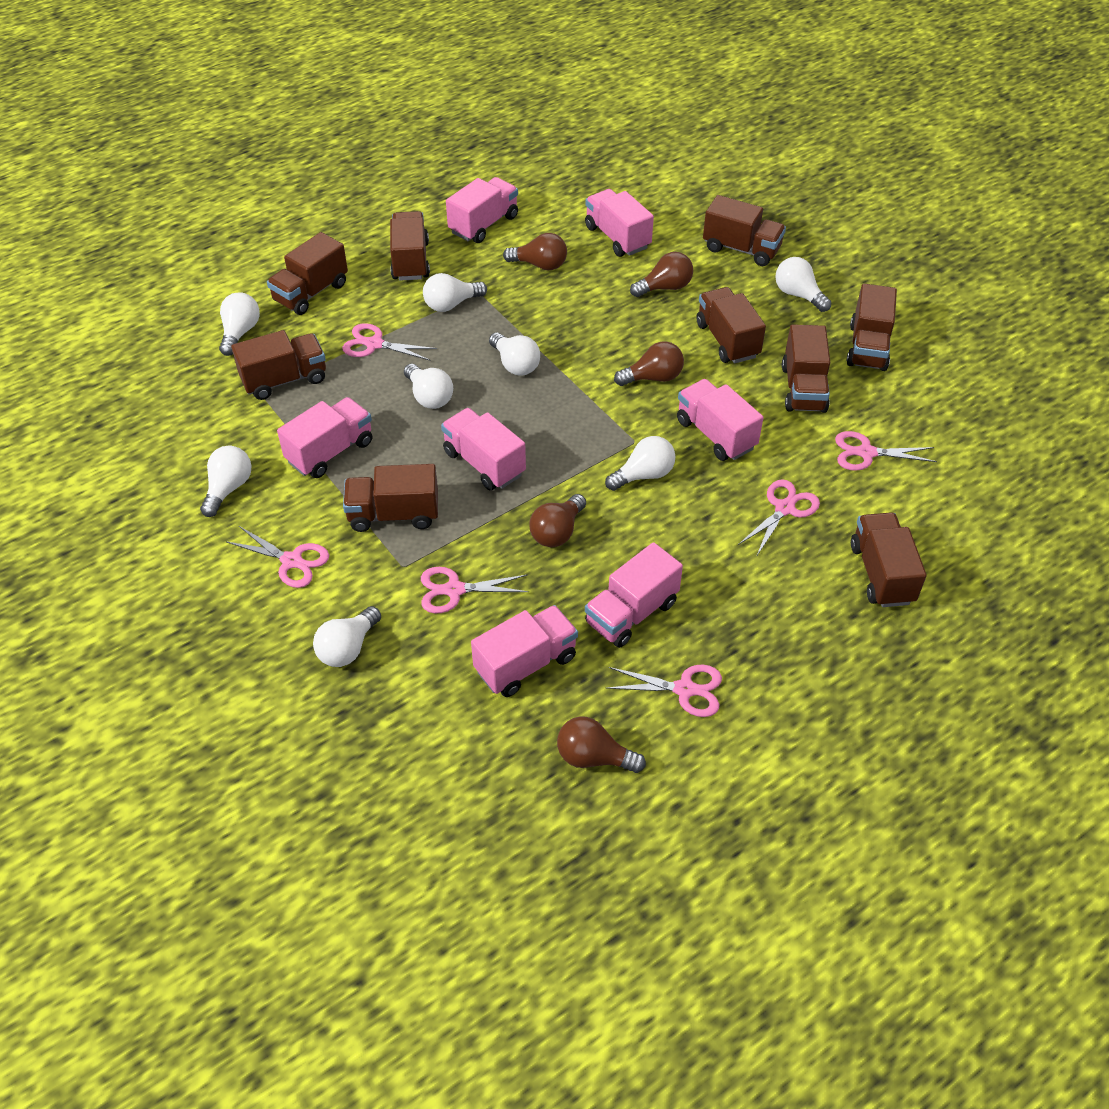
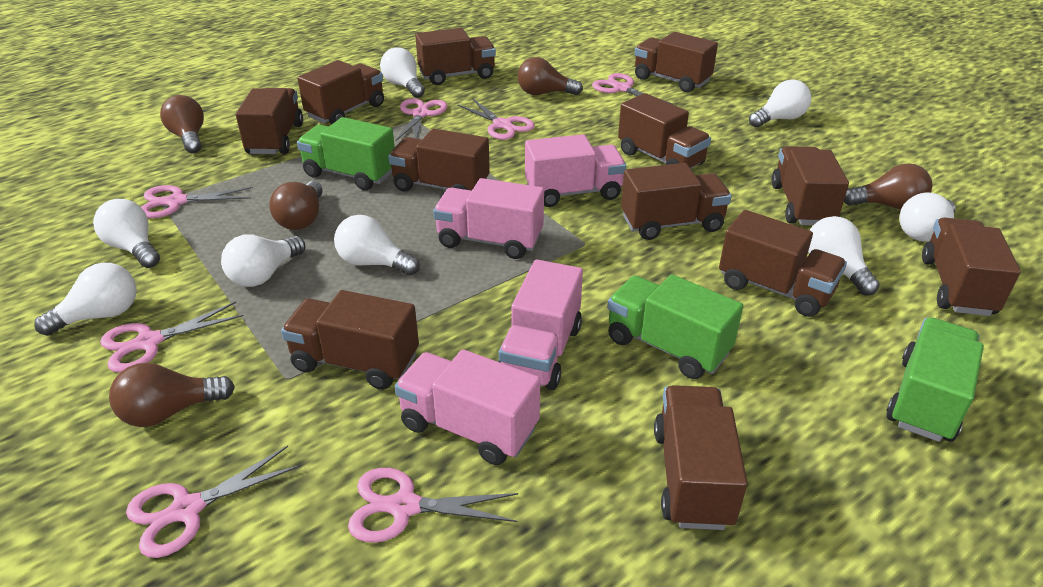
brown truck: 9 -> 12
green truck: 0 -> 3
pink scissors: 6 -> 7
pink truck: 7 -> 4

